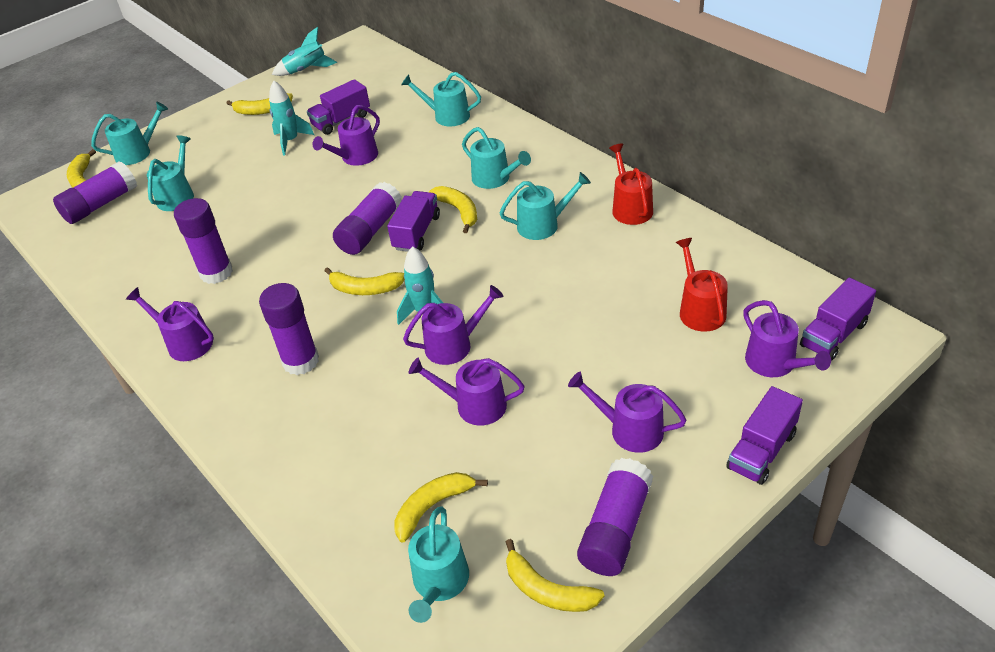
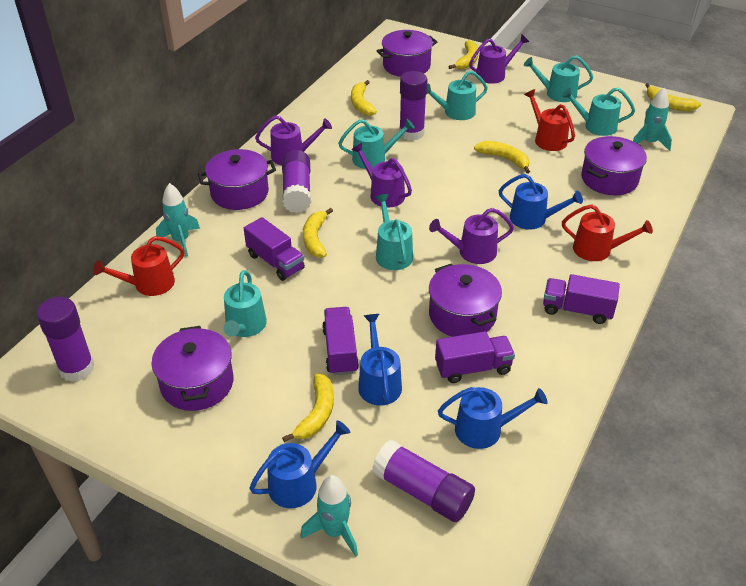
blue watering can: 0 -> 4
purple glue stick: 5 -> 4
purple pot: 0 -> 5
purple watering can: 6 -> 4
red watering can: 2 -> 3

